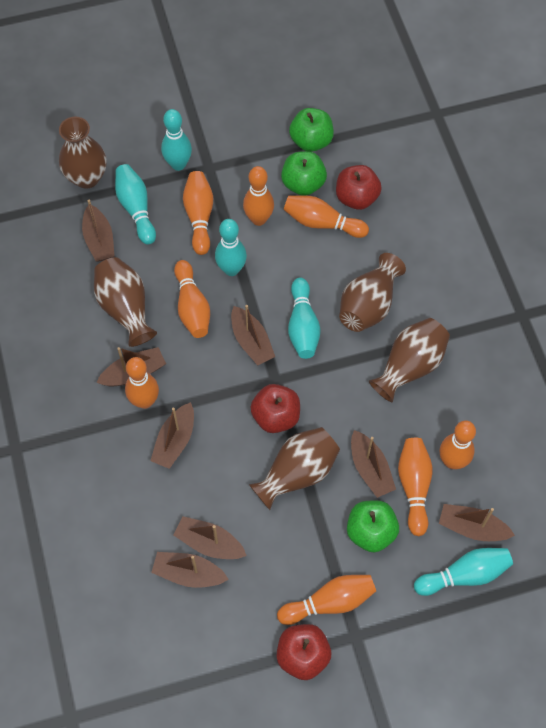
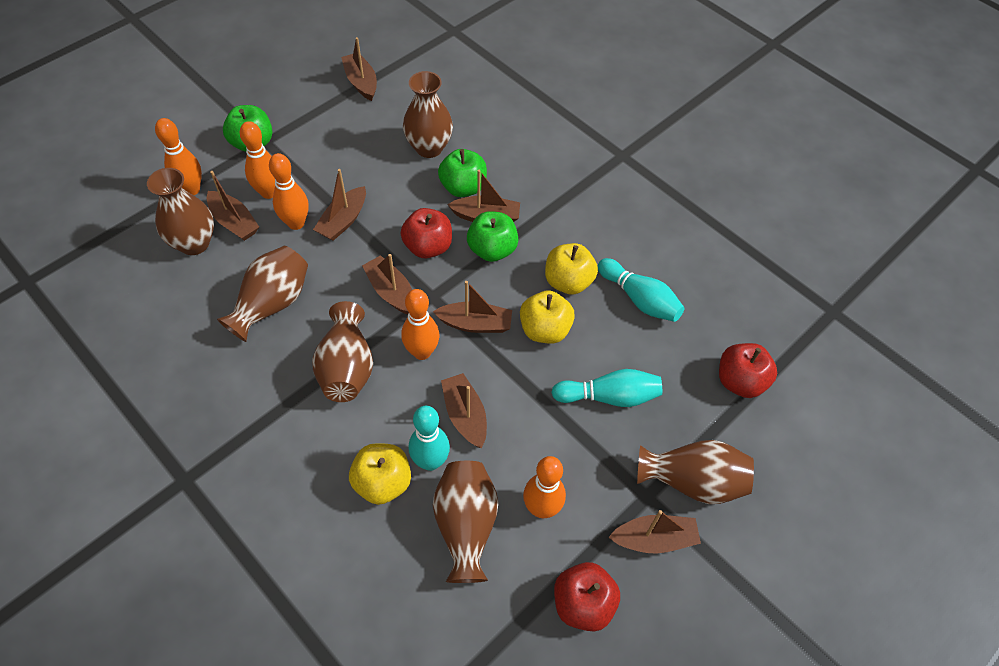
brown vase: 5 -> 6
orange bowling pin: 8 -> 5
turquoise bowling pin: 5 -> 3
yellow apple: 0 -> 3

